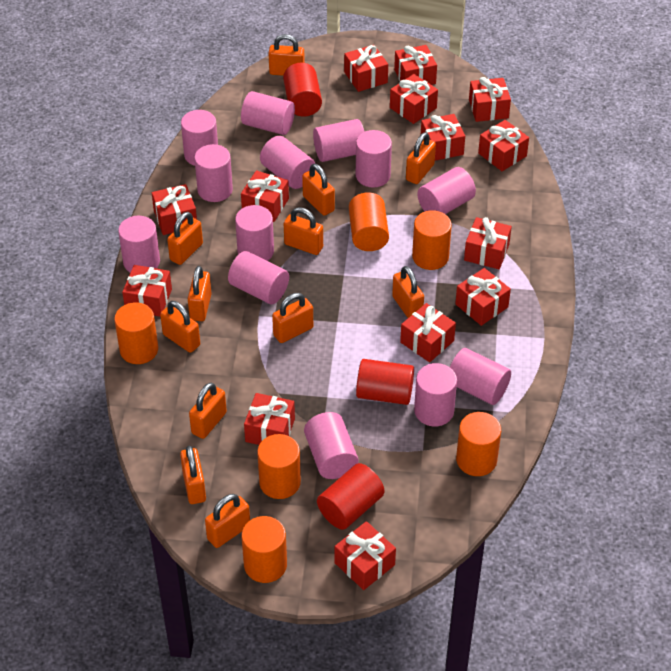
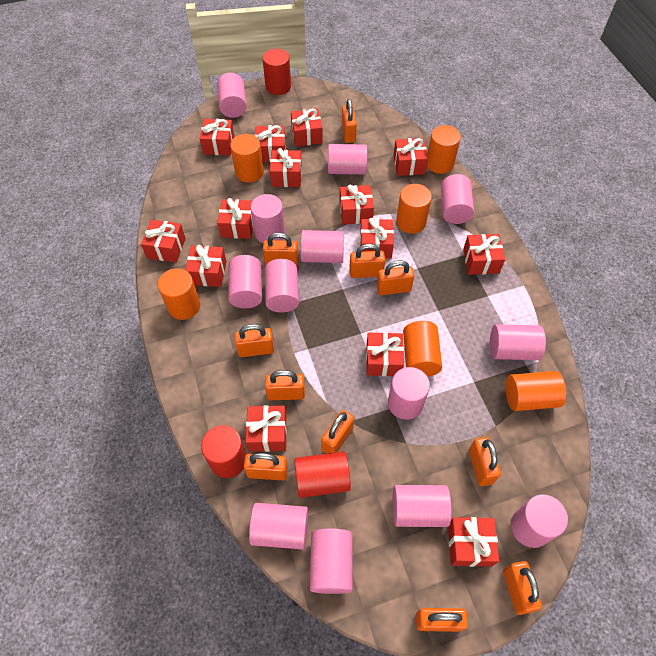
orange padlock: 12 -> 11

